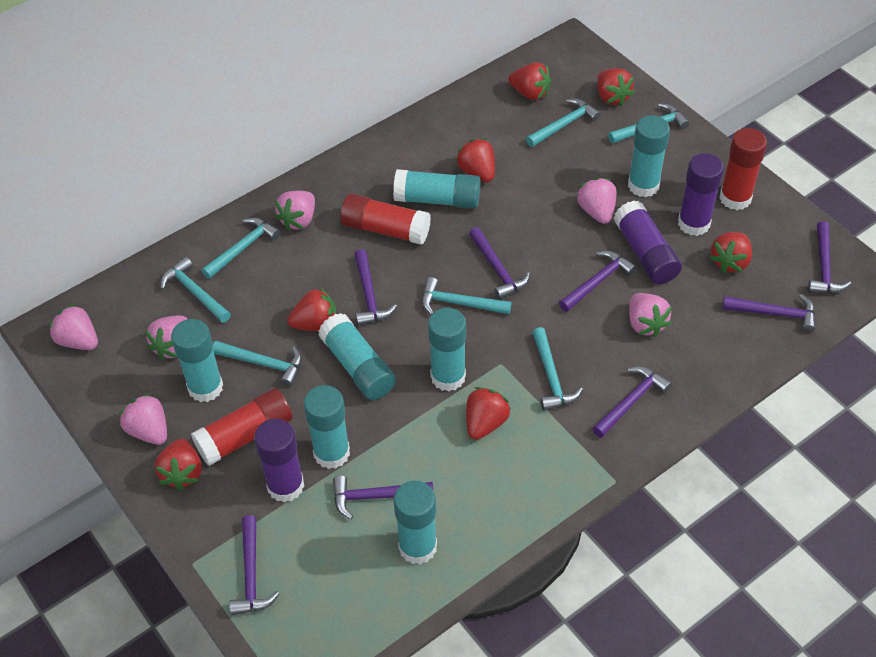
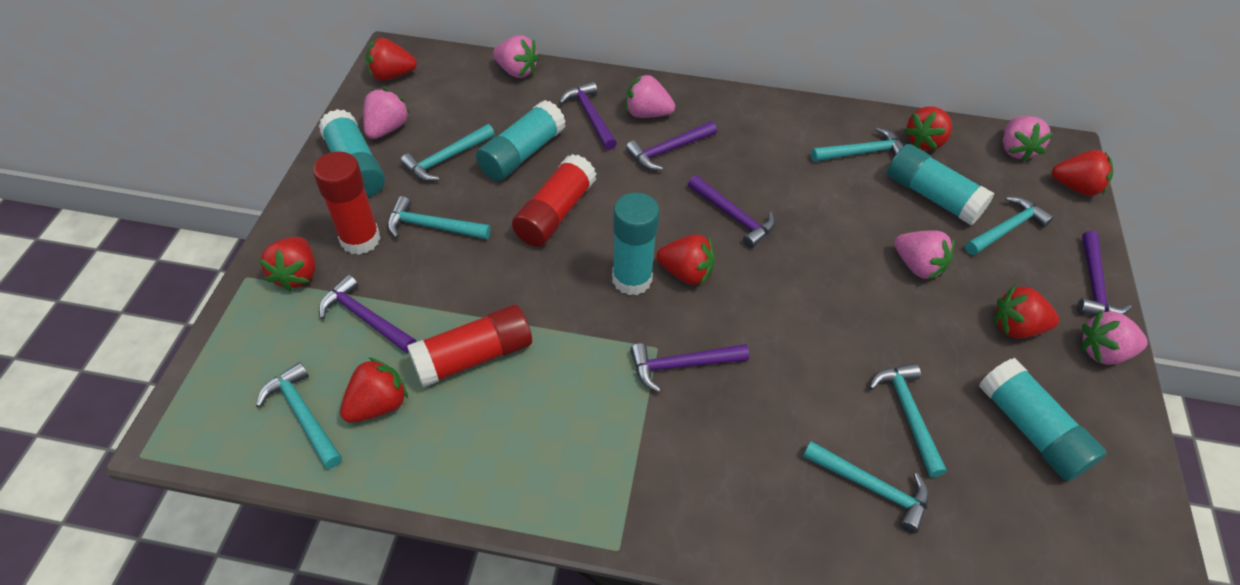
purple glue stick: 3 -> 0
purple hammer: 8 -> 6
turquoise glue stick: 7 -> 5

